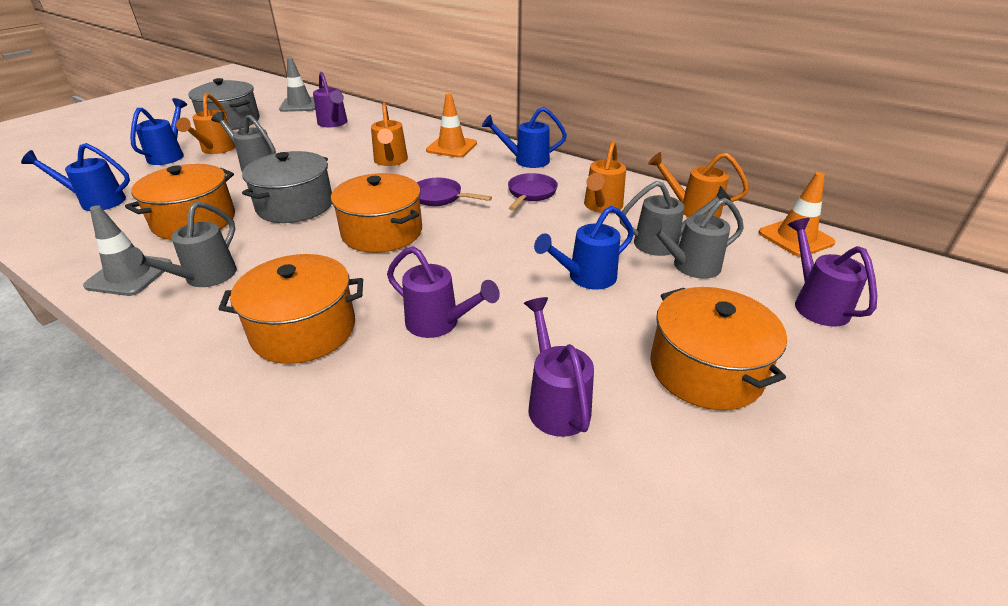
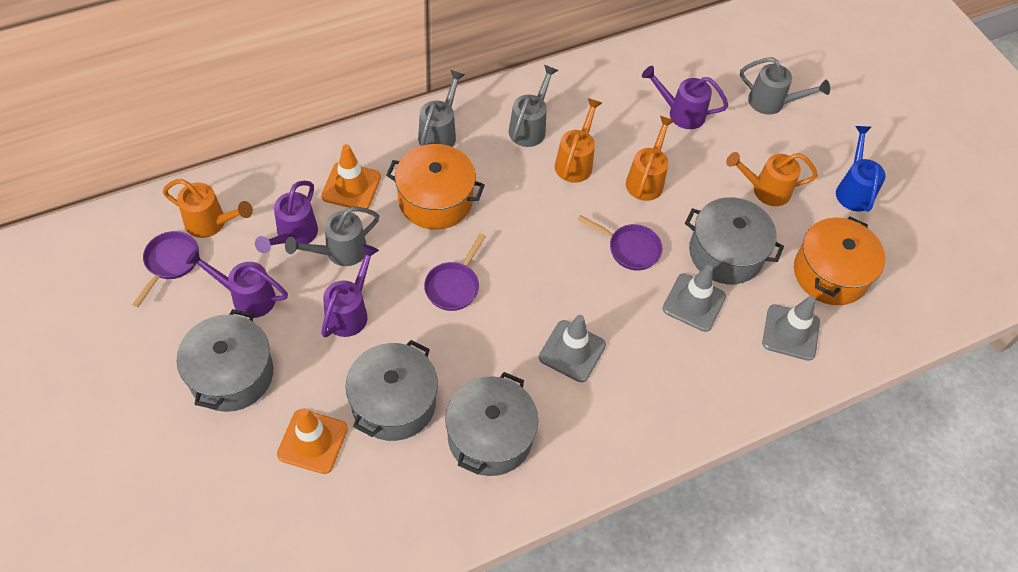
blue watering can: 4 -> 1
grey pot: 2 -> 4
grey traffic cone: 2 -> 3
orange pot: 4 -> 2
purple pan: 2 -> 3

